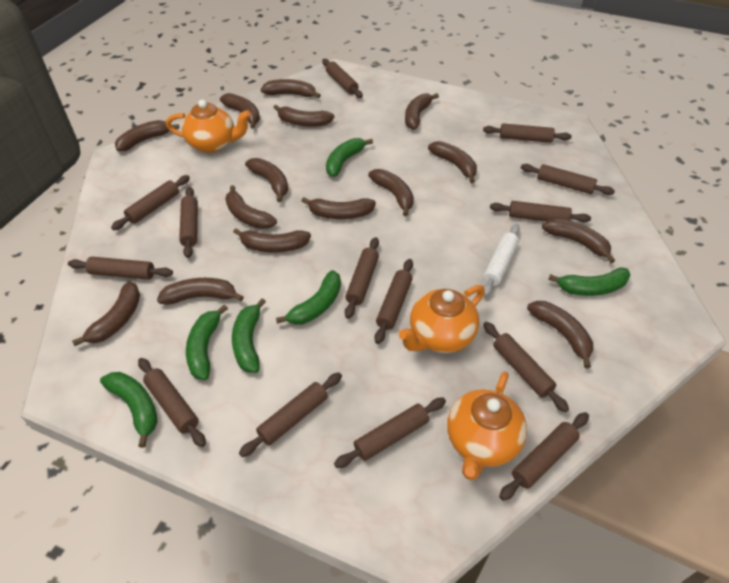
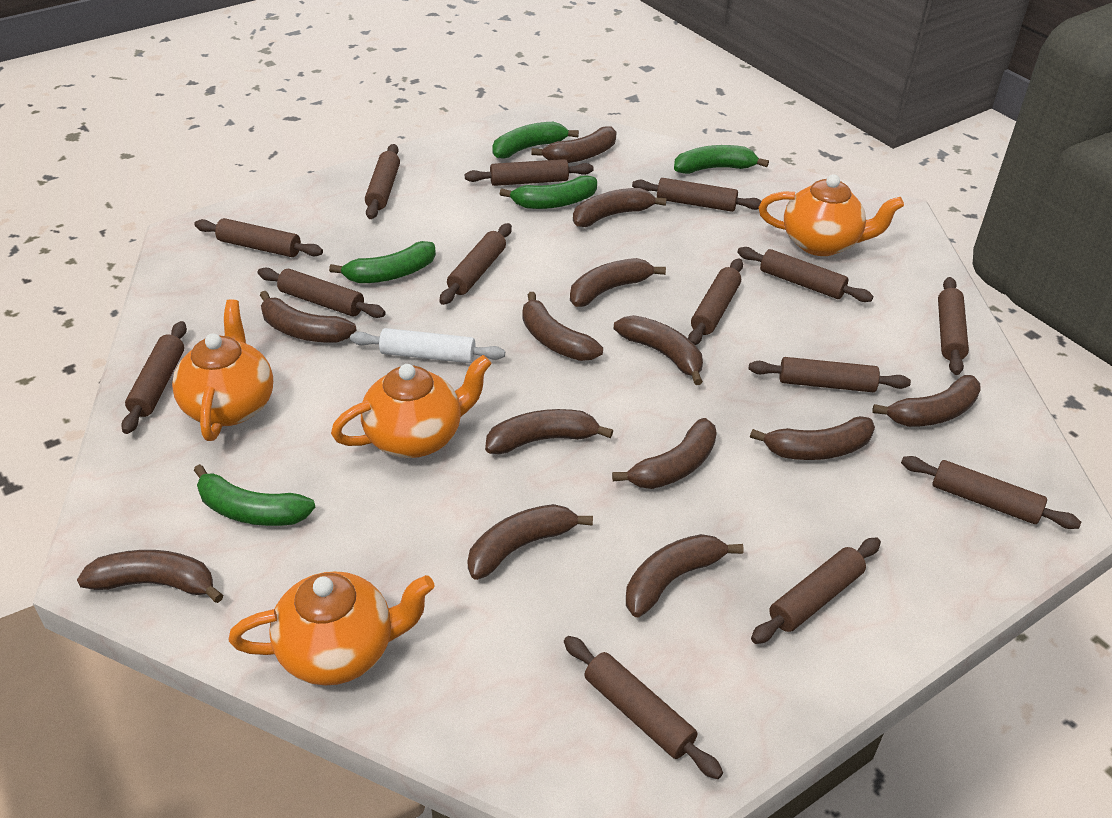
brown banana: 15 -> 13
green banana: 6 -> 5
orange teapot: 3 -> 4

